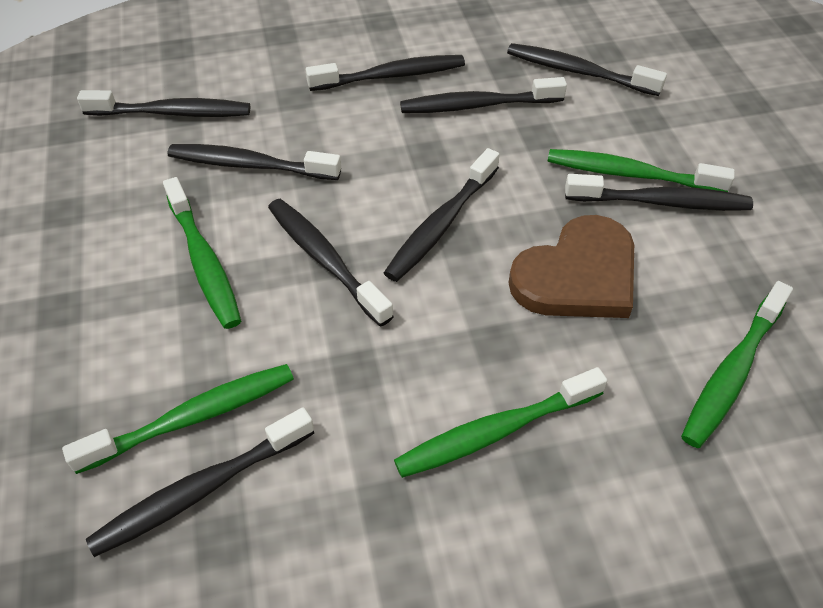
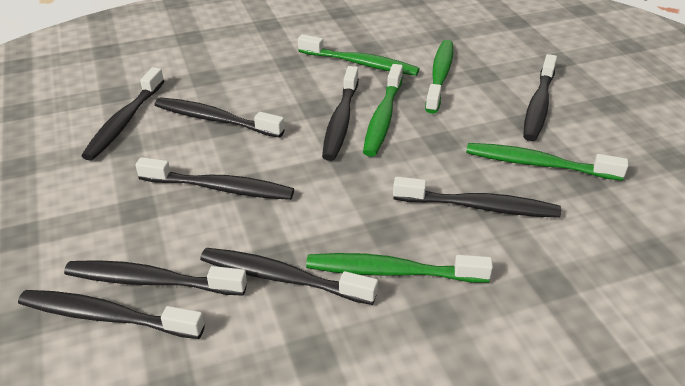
brown heart: 1 -> 0

